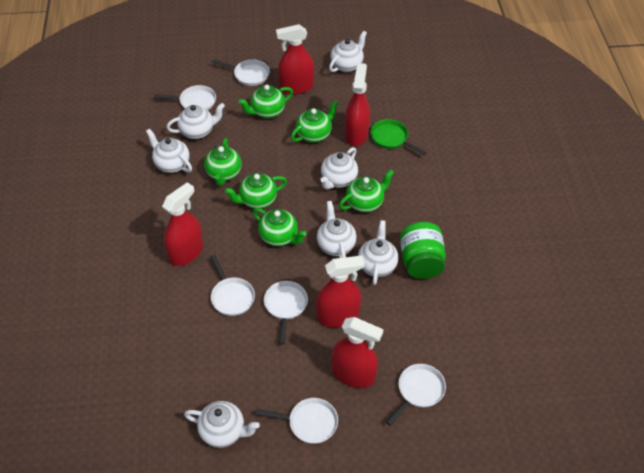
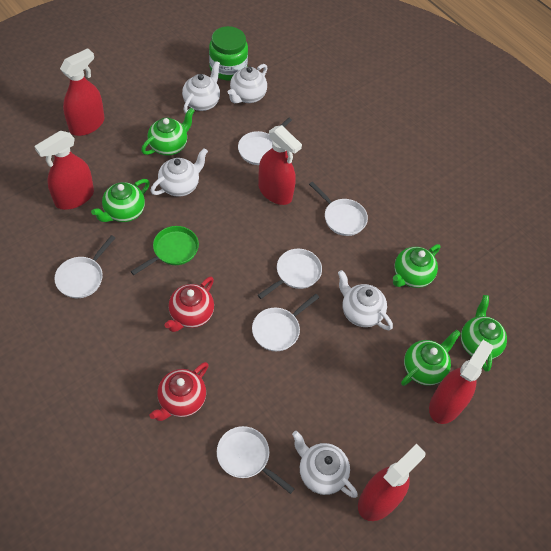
green teapot: 6 -> 5
red teapot: 0 -> 2
white teapot: 7 -> 5

